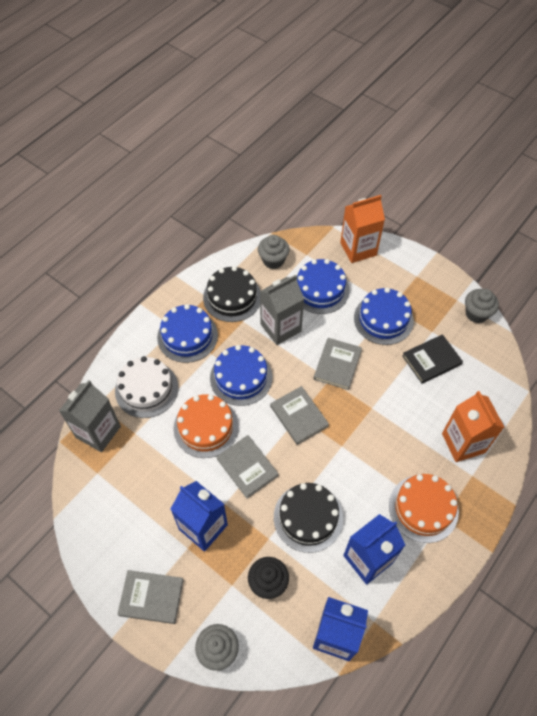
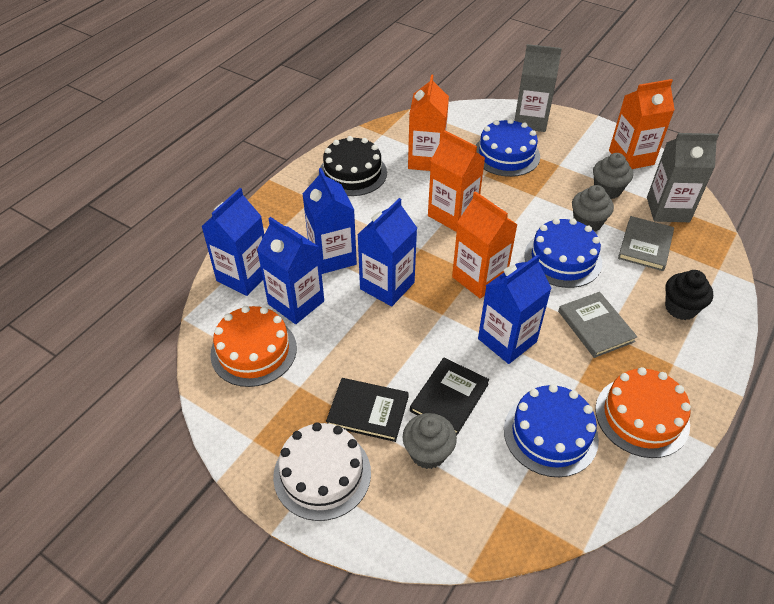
black book: 1 -> 2
black cake: 2 -> 1
blue cake: 4 -> 3
blue carton: 3 -> 5
grey book: 4 -> 2
orange carton: 2 -> 4

